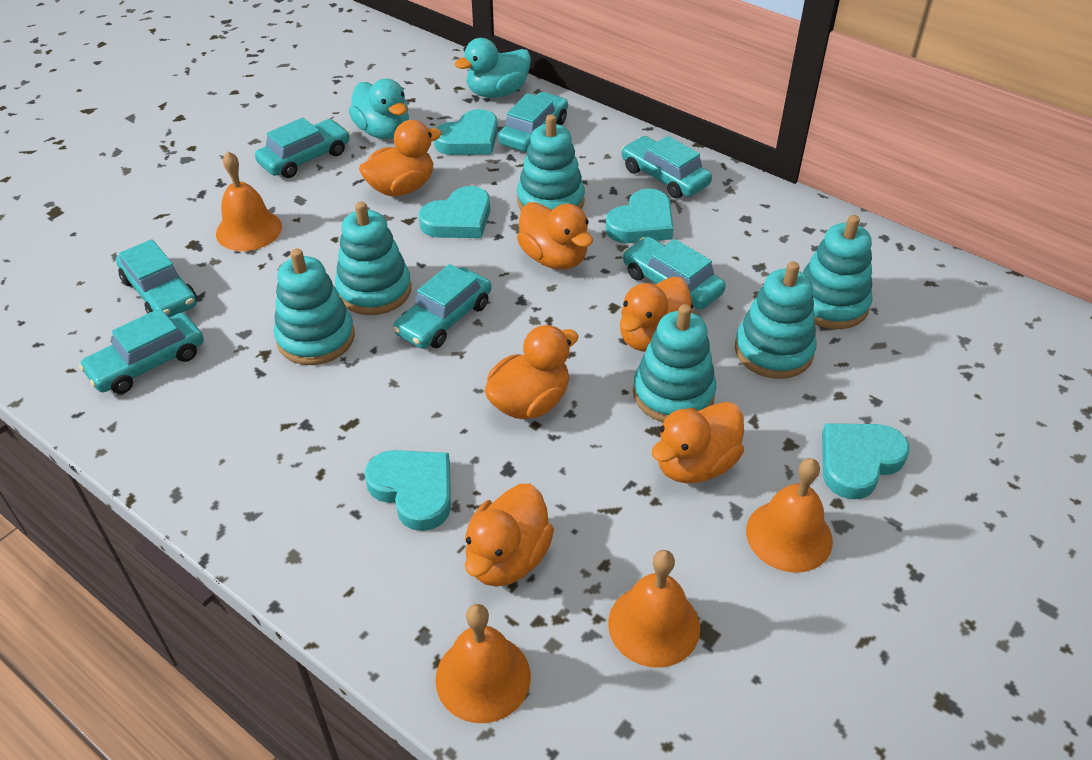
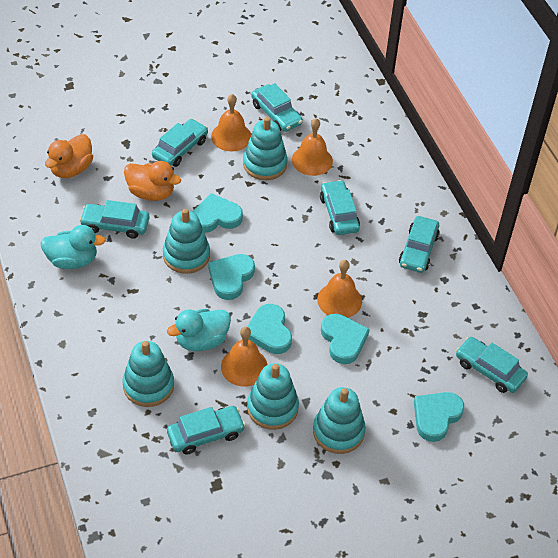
orange duck: 6 -> 2
turquoise stacking toy: 6 -> 5

